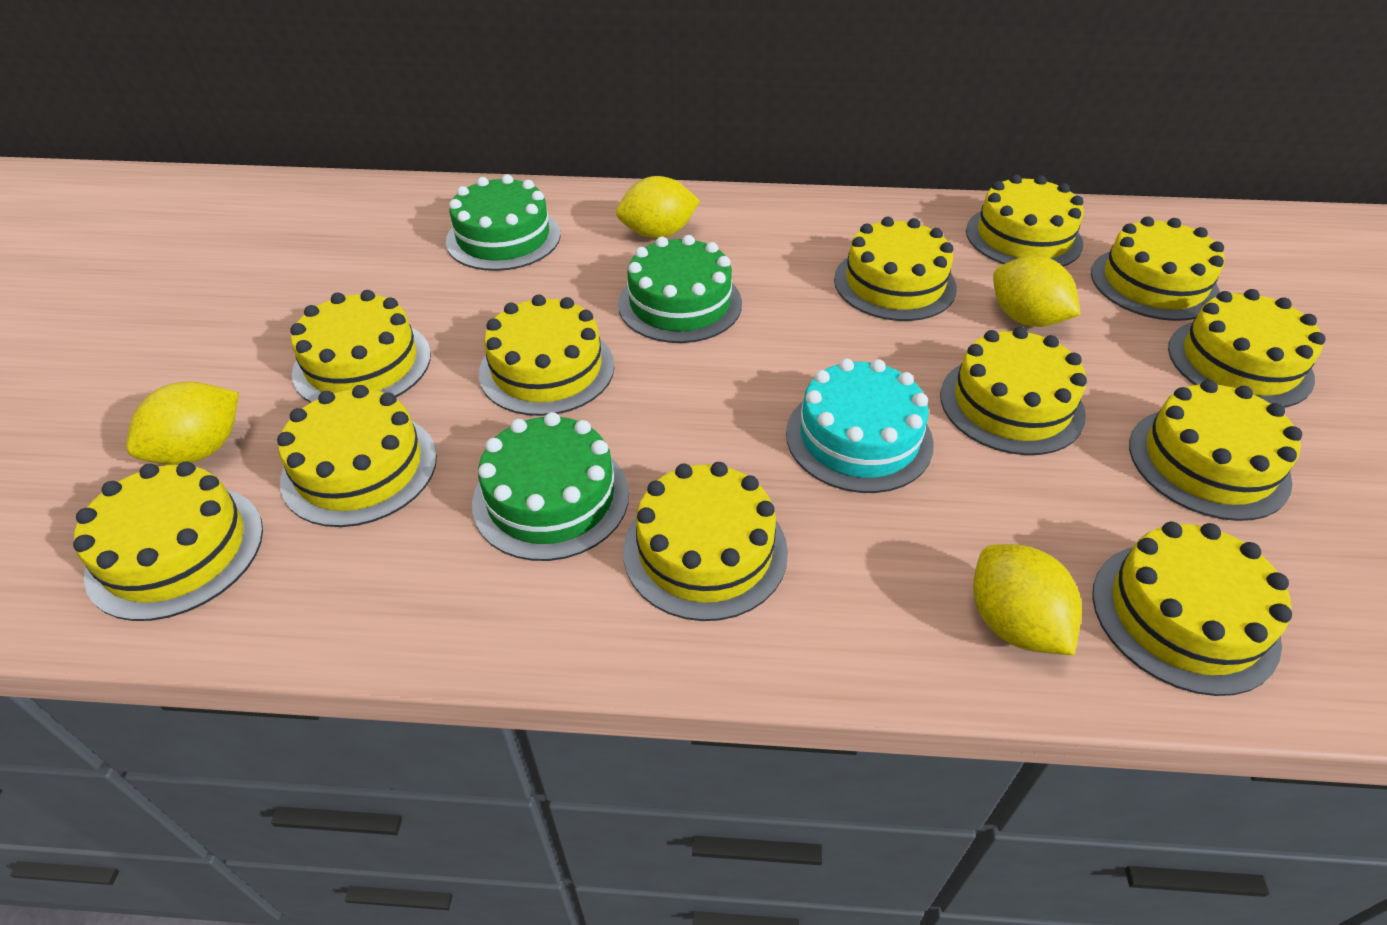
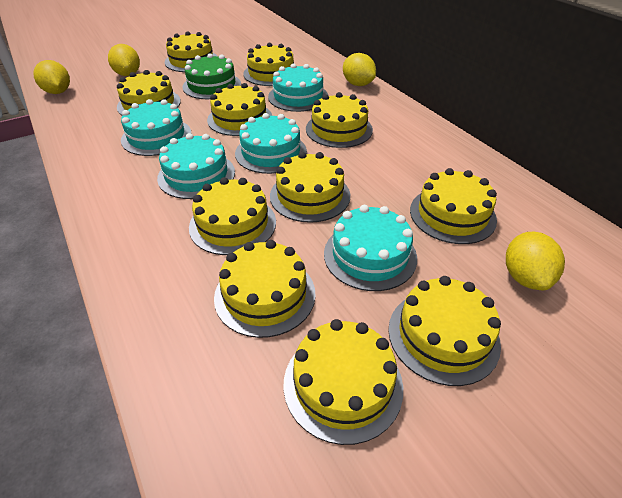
green cake: 3 -> 1
turquoise cake: 1 -> 5
yellow cake: 12 -> 11

